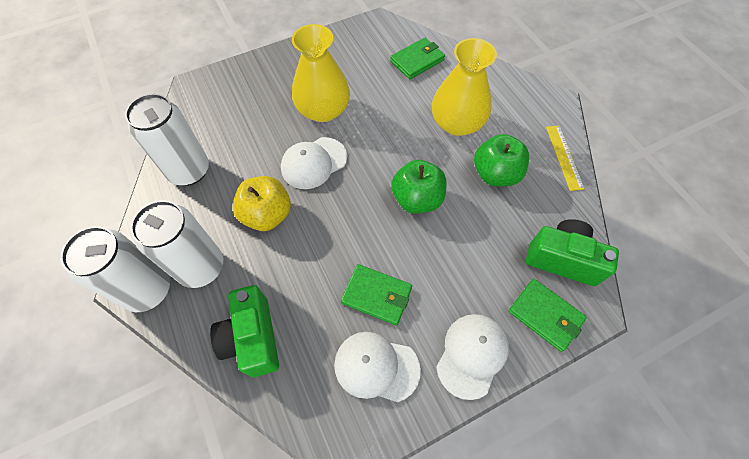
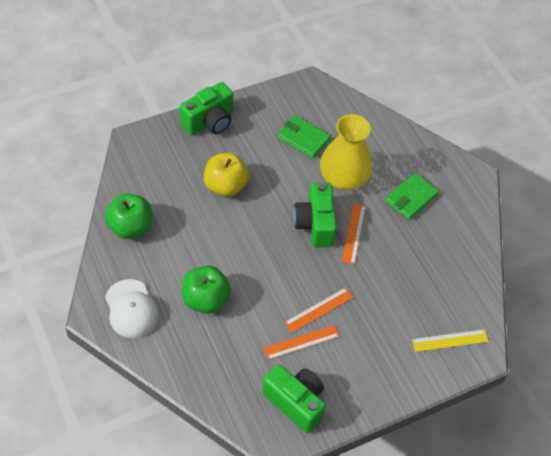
green camera: 2 -> 3
green wallet: 3 -> 2
orange ruler: 0 -> 3
white can: 3 -> 0
white cap: 3 -> 1
yellow vase: 2 -> 1

